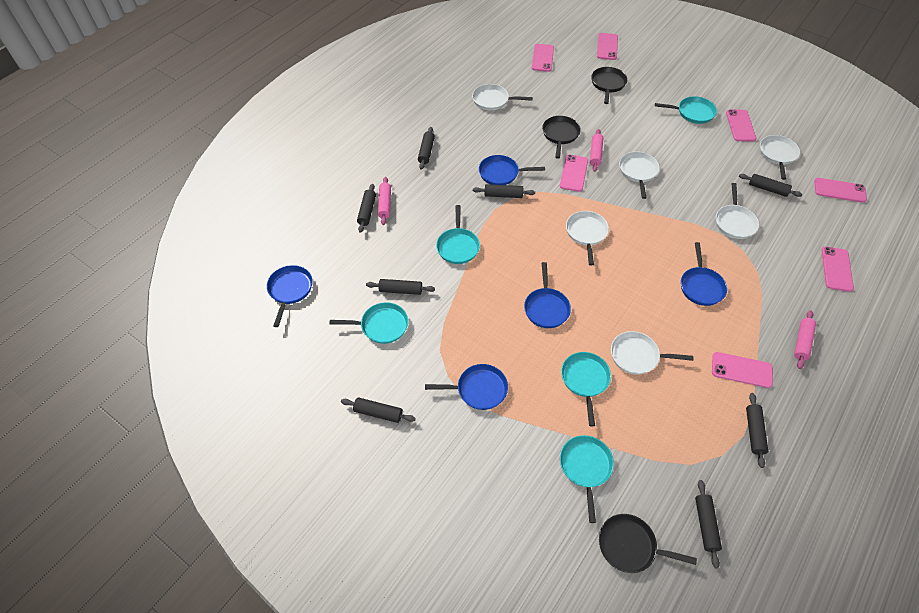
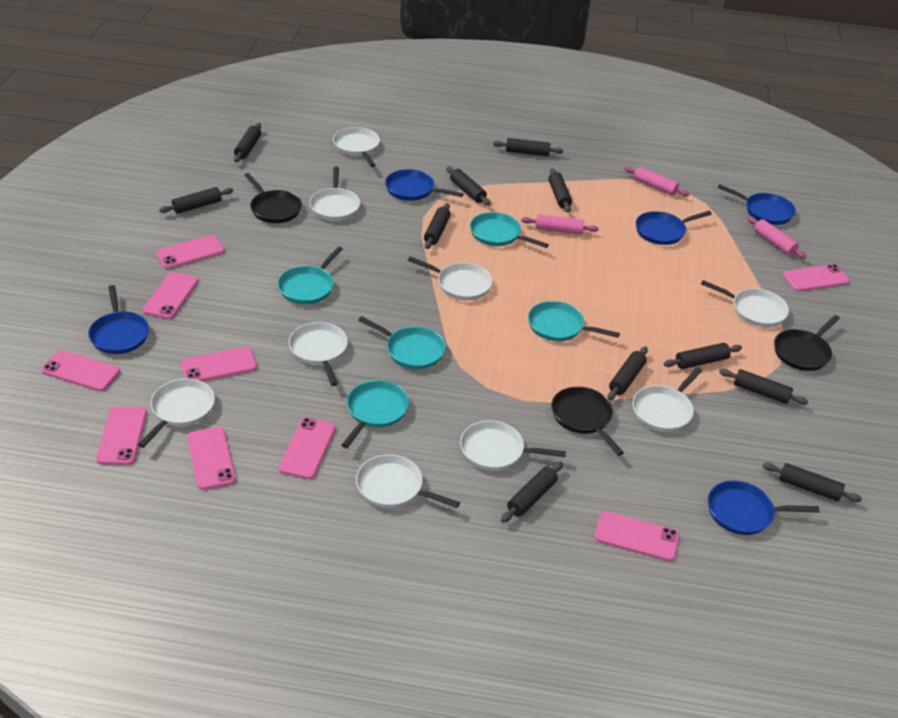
black rolling pin: 8 -> 11
pink phone: 7 -> 9
white pan: 6 -> 9

